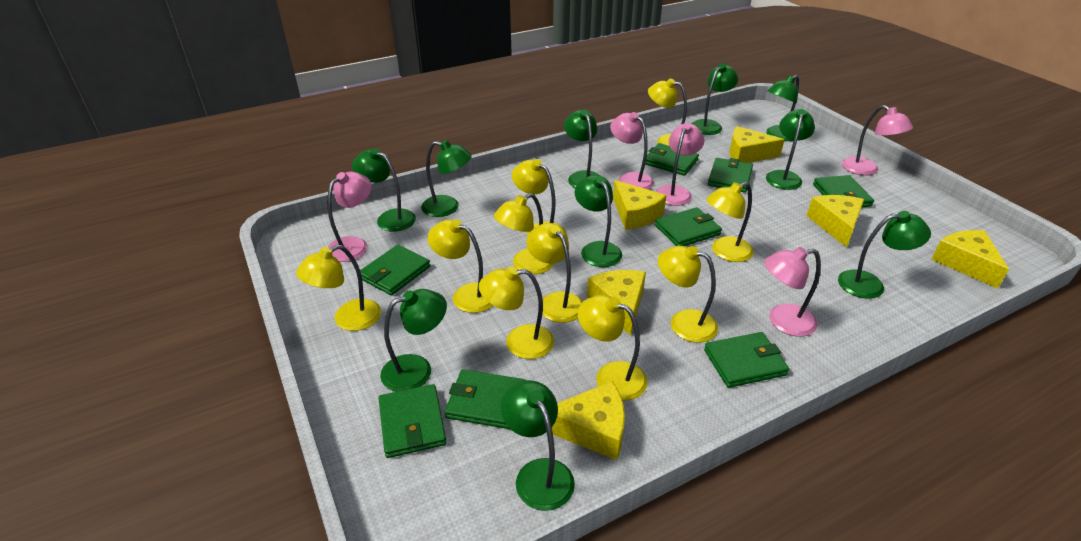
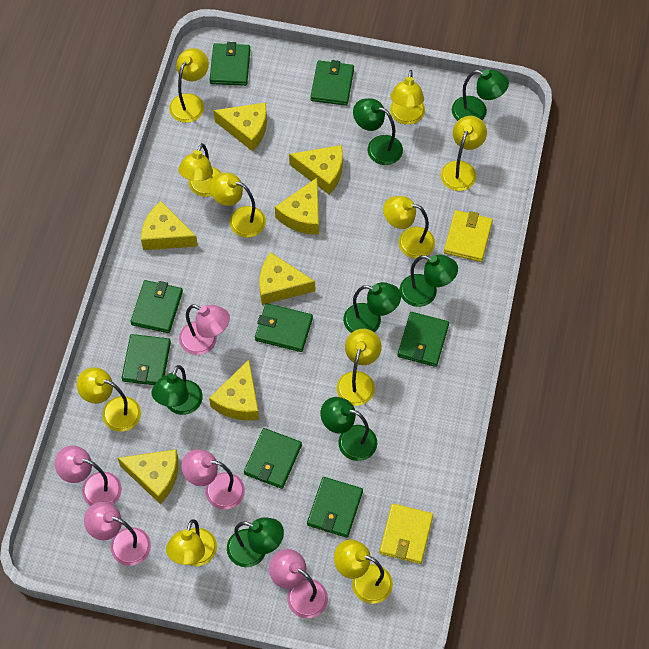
green lamp: 10 -> 7
yellow cheese: 6 -> 7
yellow wallet: 0 -> 2

